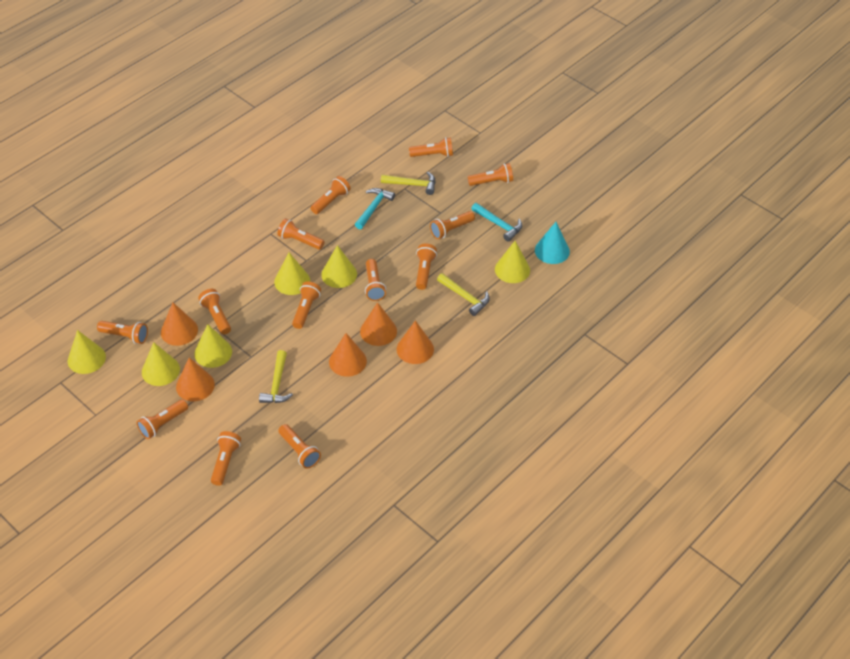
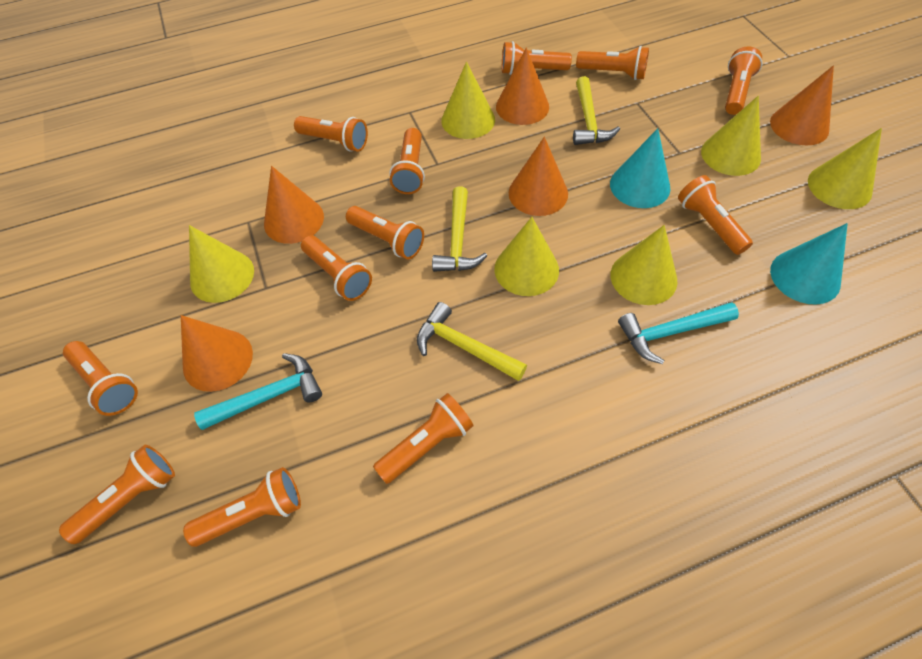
orange flashlight: 13 -> 12
turquoise cone: 1 -> 2

